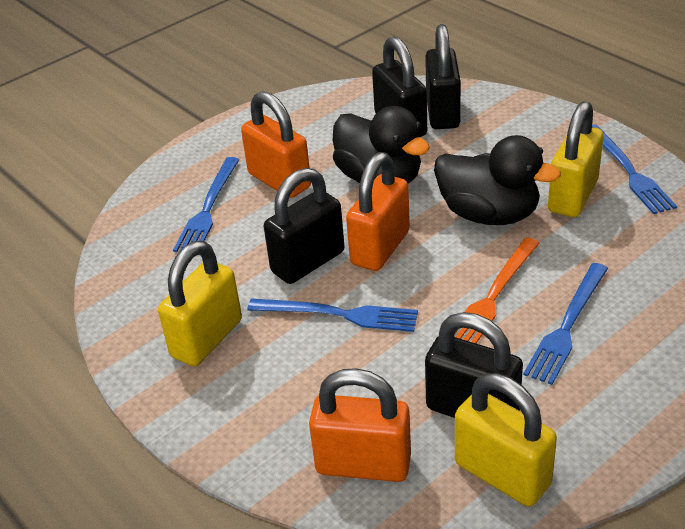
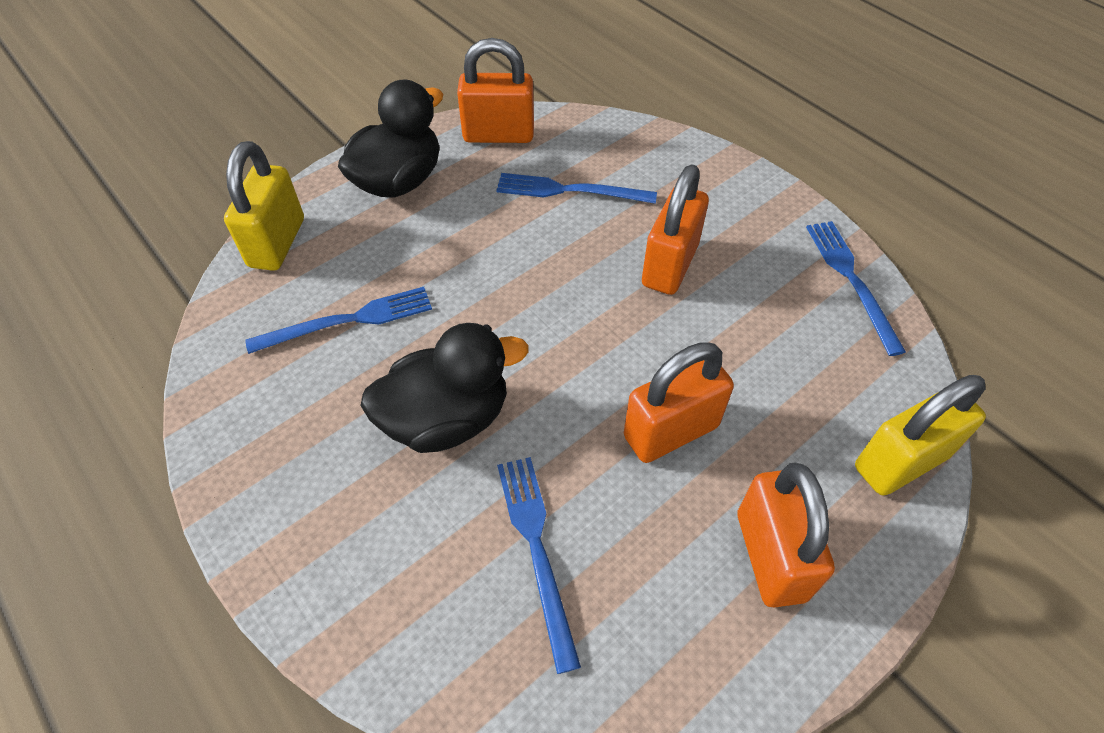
black padlock: 4 -> 0
orange fork: 1 -> 0
orange padlock: 3 -> 4
yellow padlock: 3 -> 2

